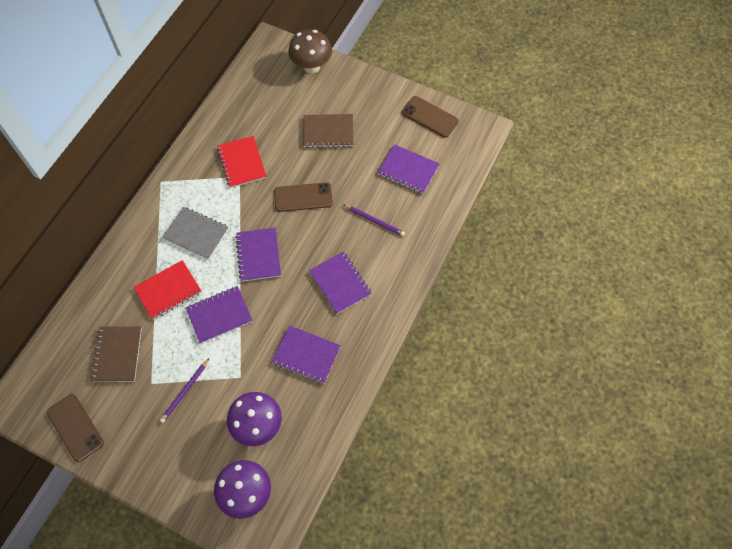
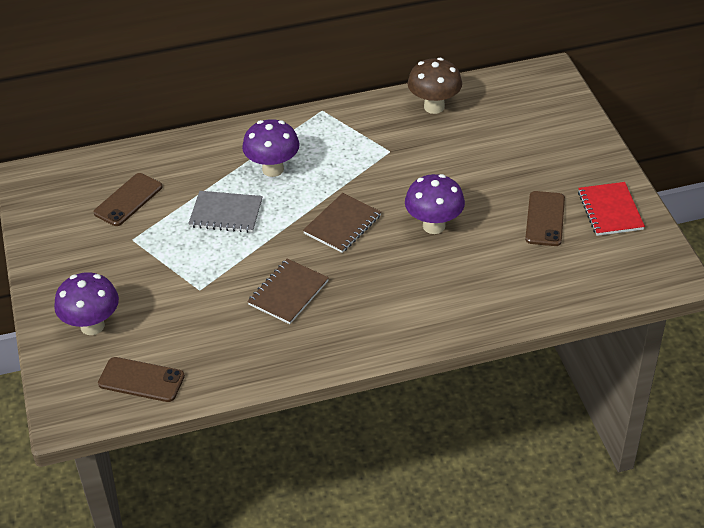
purple mushroom: 2 -> 3
purple notebook: 5 -> 0
purple pencil: 2 -> 0
red notebook: 2 -> 1

